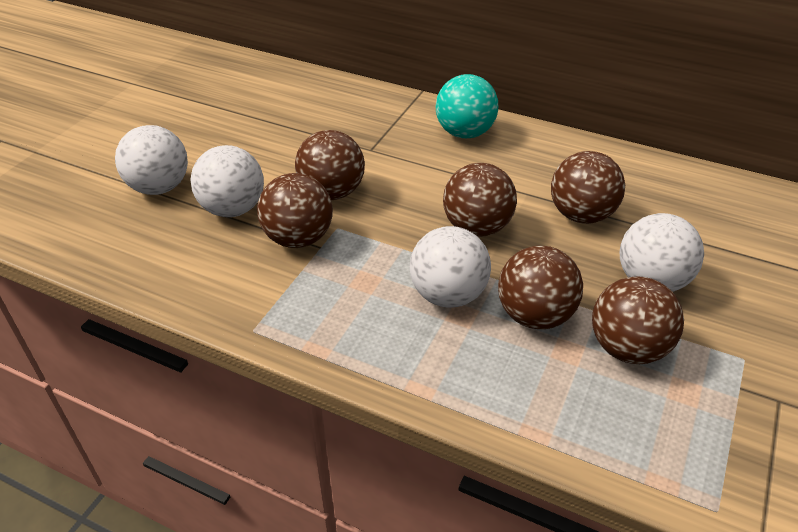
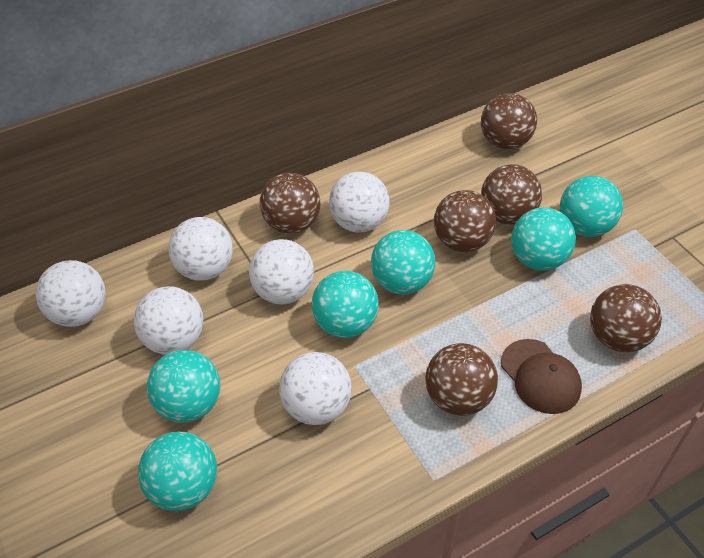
brown cap: 0 -> 1
turquoise ball: 1 -> 6
white ball: 4 -> 6

